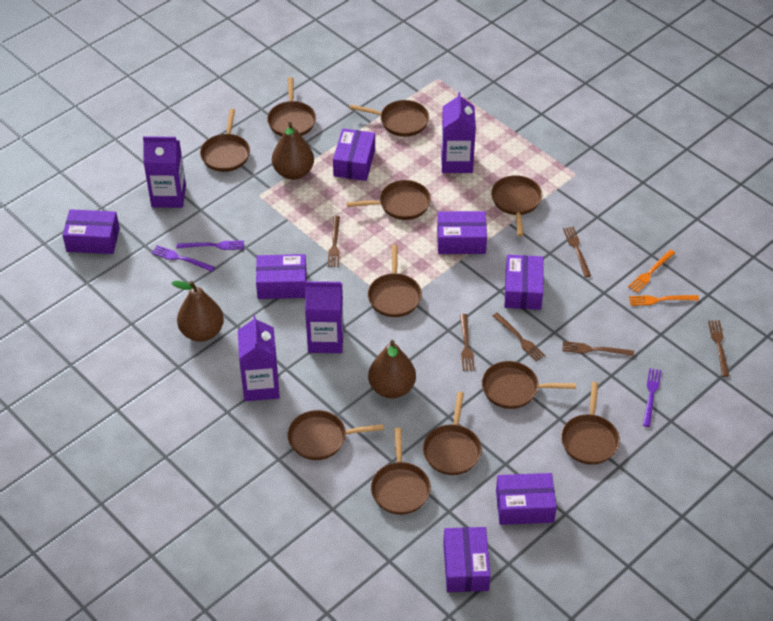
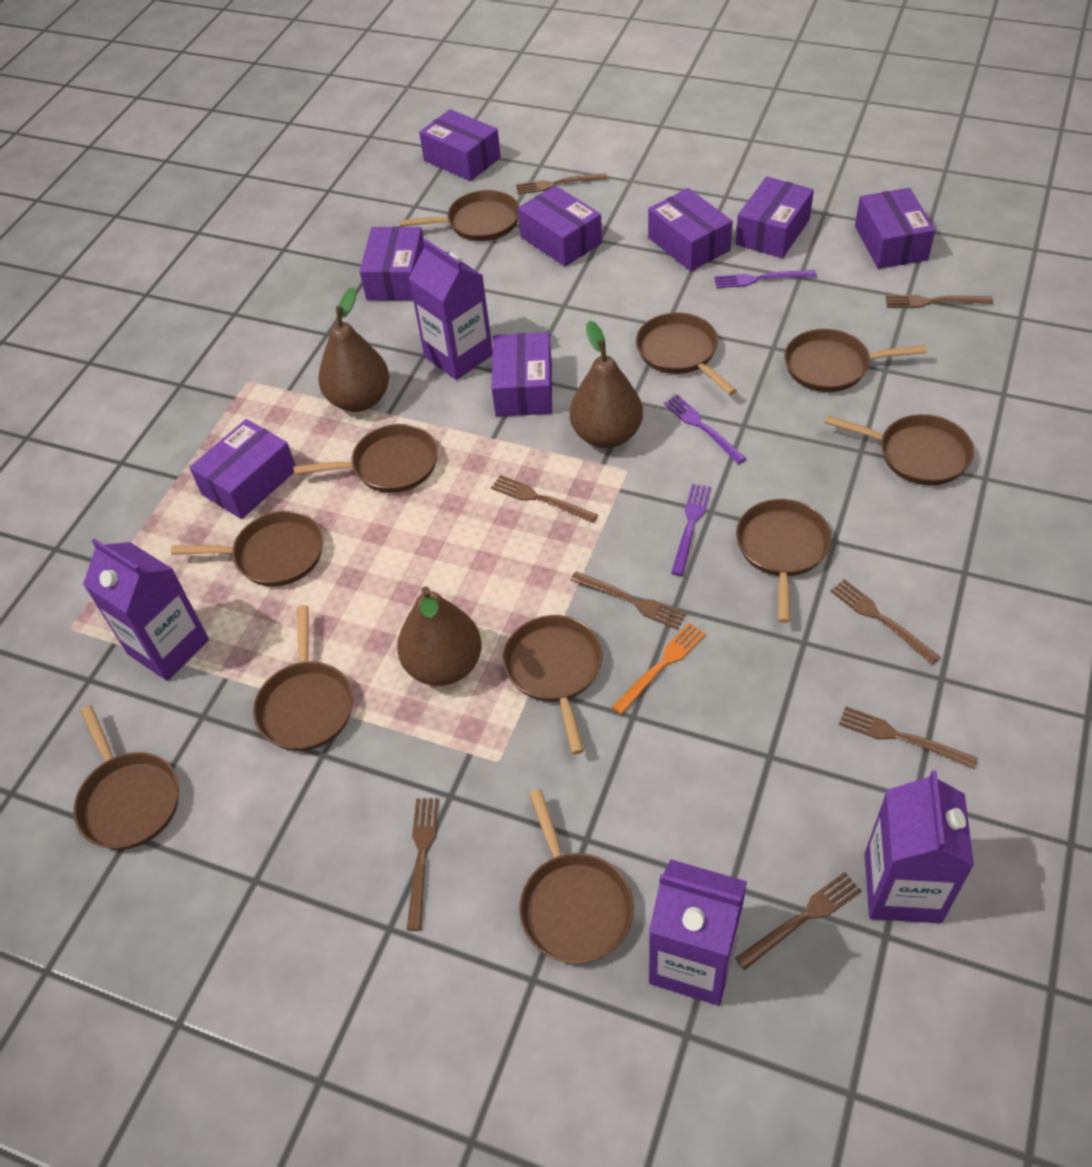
brown fork: 6 -> 8
orange fork: 2 -> 1
purple box: 7 -> 8

